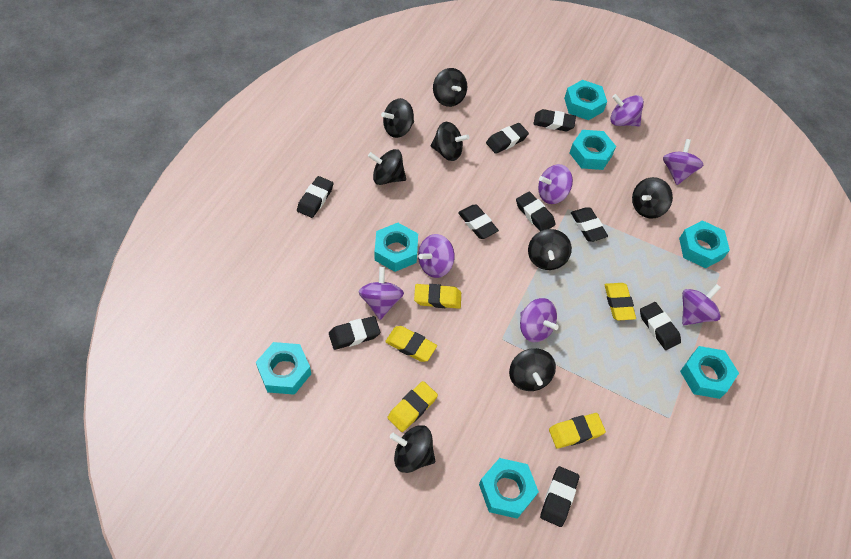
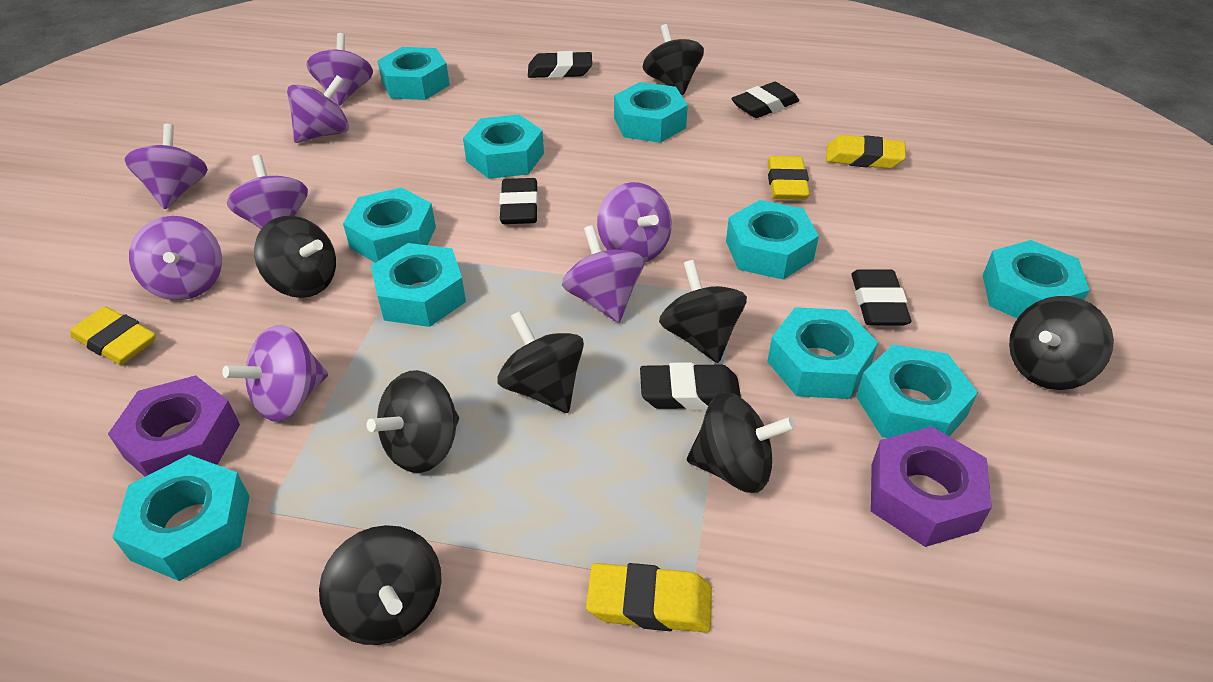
black eraser: 9 -> 5
purple nut: 0 -> 2
purple spinning top: 7 -> 8
turquoise nut: 7 -> 10
yellow eraser: 5 -> 4

